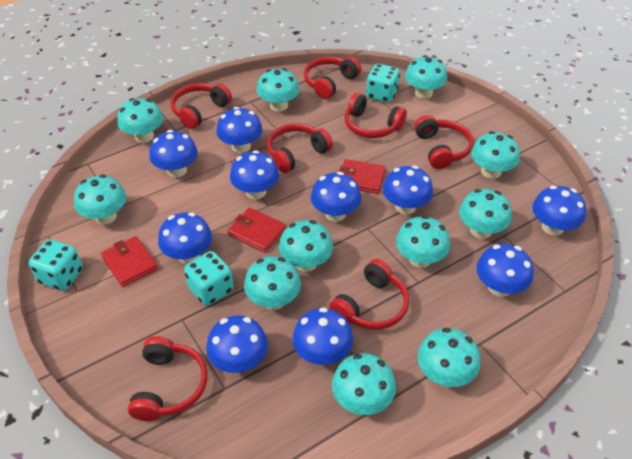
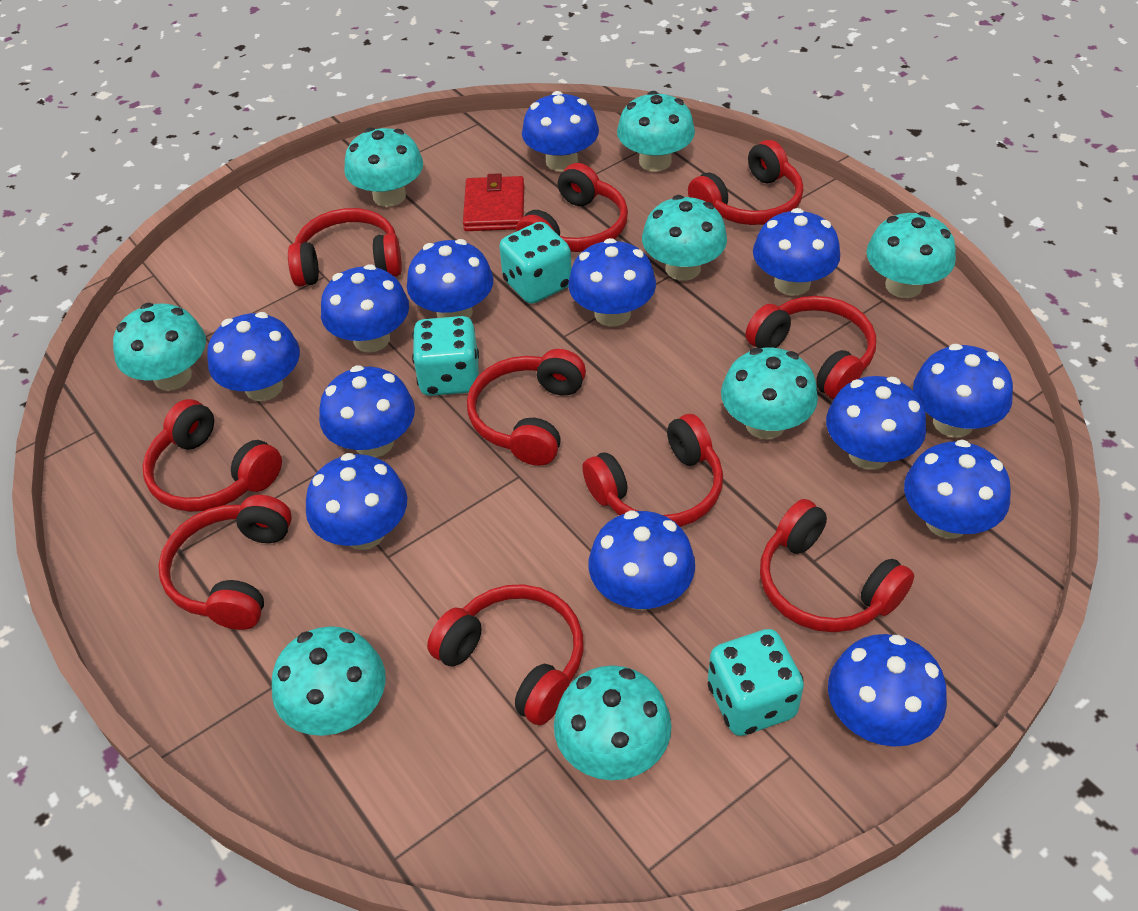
blue mushroom: 10 -> 13
red headphones: 7 -> 10
red wallet: 3 -> 1
turquoise mushroom: 11 -> 8

